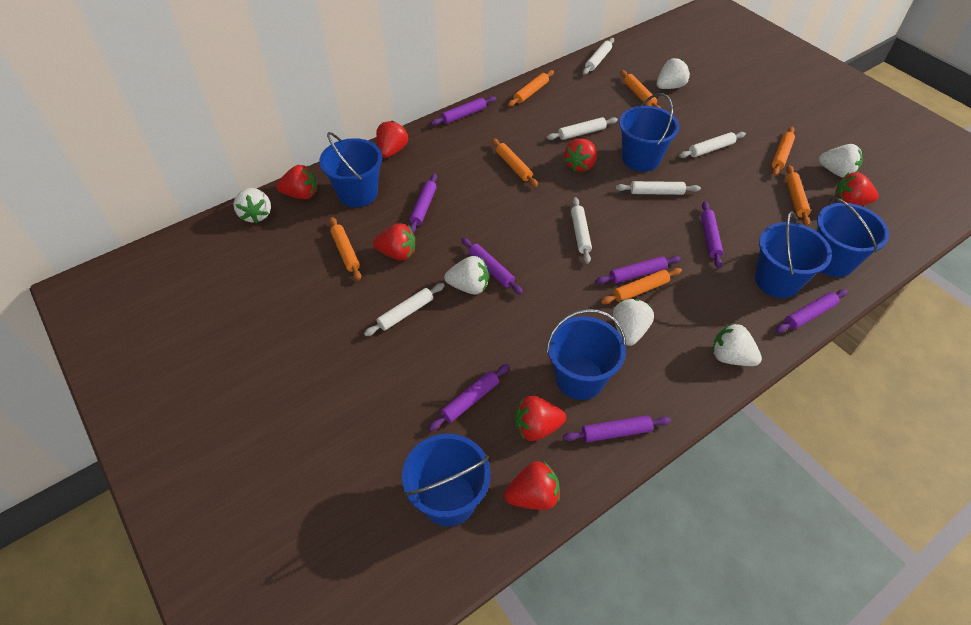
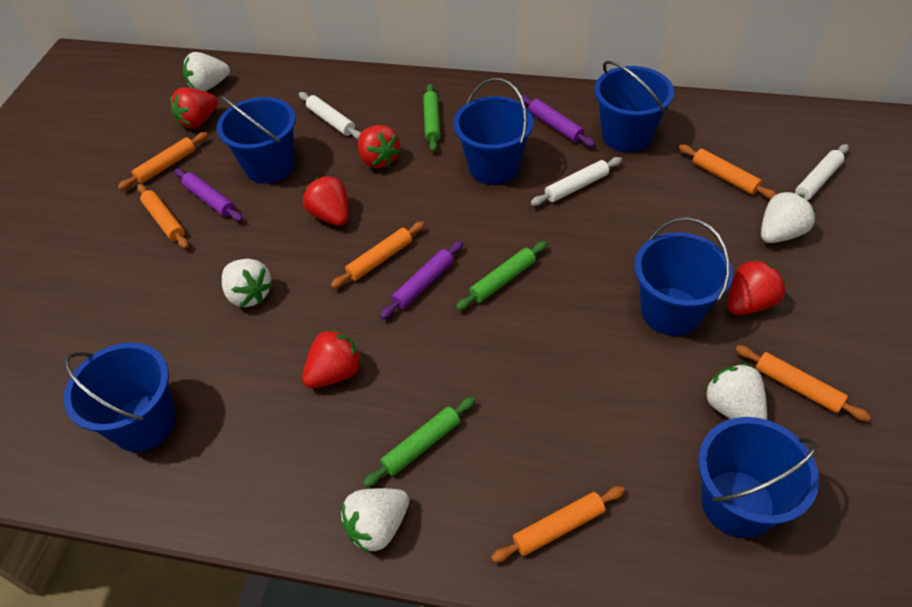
green rolling pin: 0 -> 3
orange rolling pin: 7 -> 6
purple rolling pin: 8 -> 3
red strawberry: 7 -> 5
white rolling pin: 6 -> 3
white strawberry: 6 -> 5

